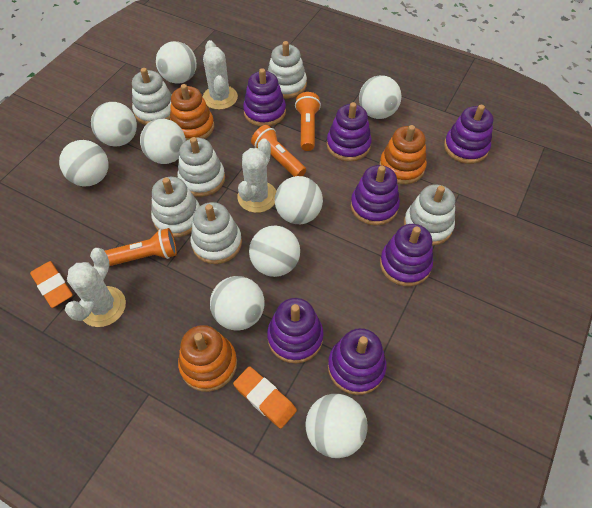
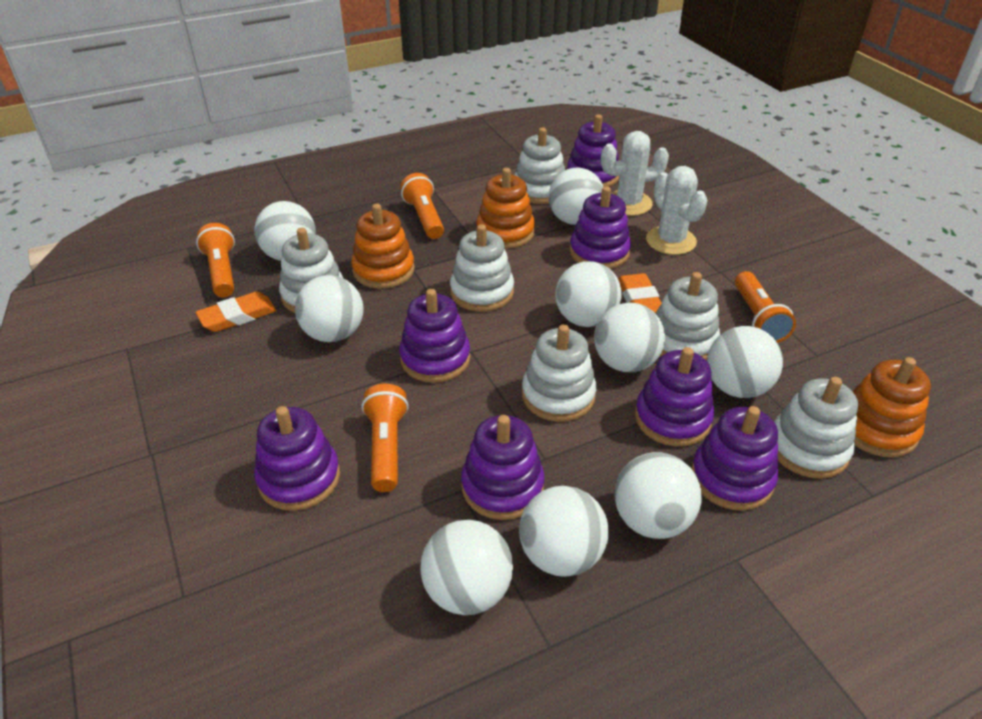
orange flashlight: 3 -> 4
white cactus: 3 -> 2

